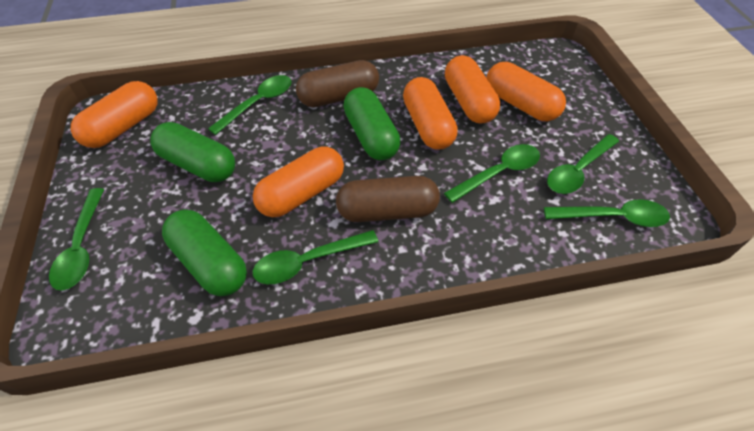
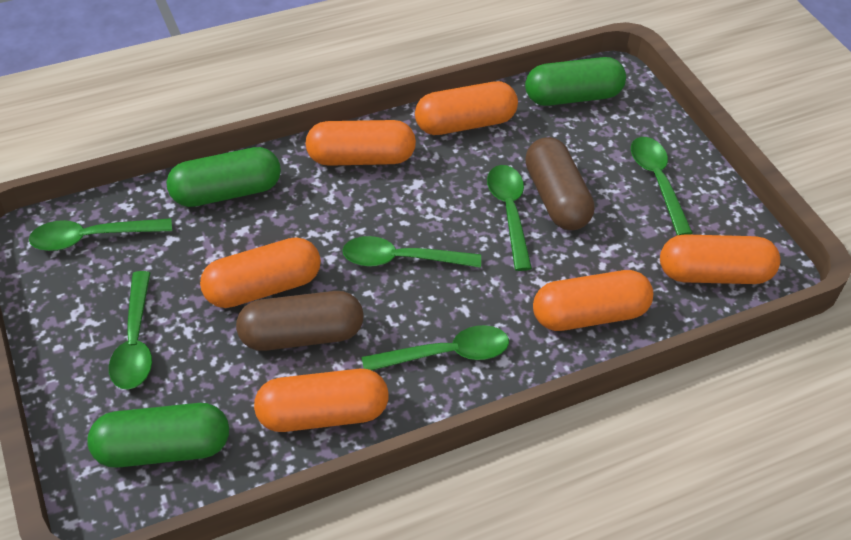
orange capsule: 5 -> 6

